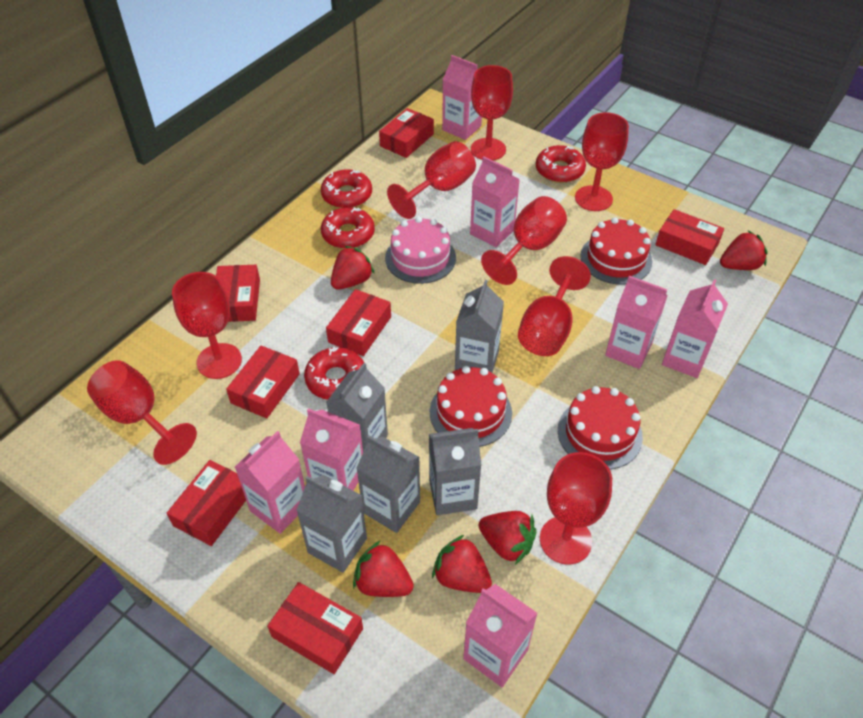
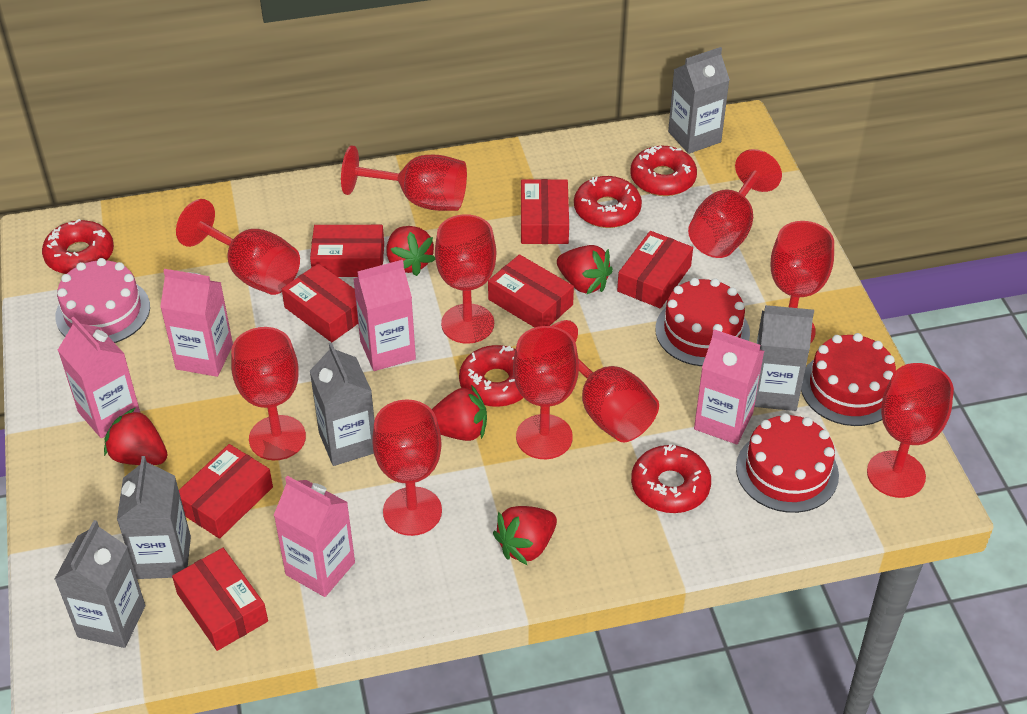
pink carton: 7 -> 5
red donut: 4 -> 5
red goblet: 8 -> 10

